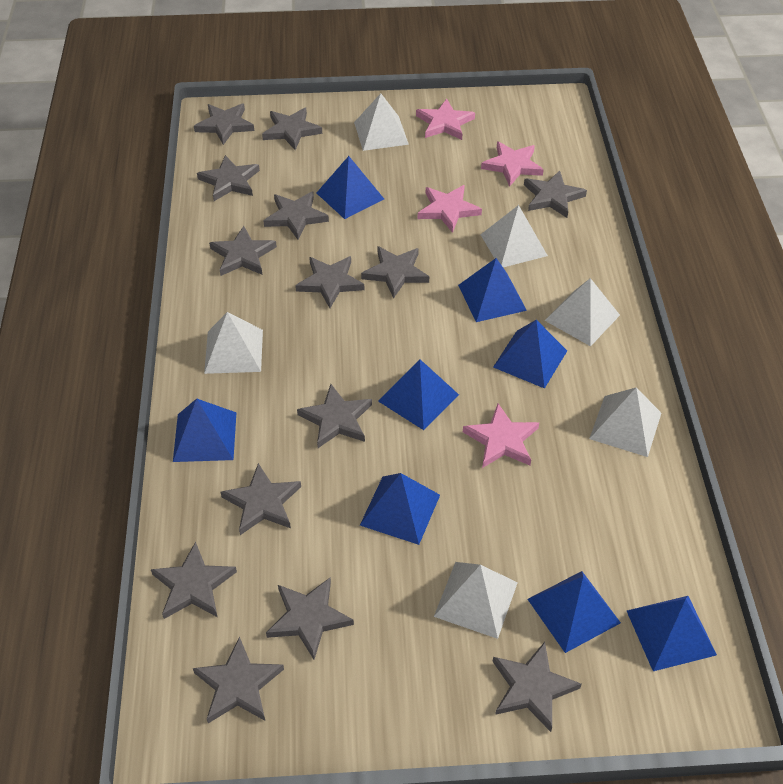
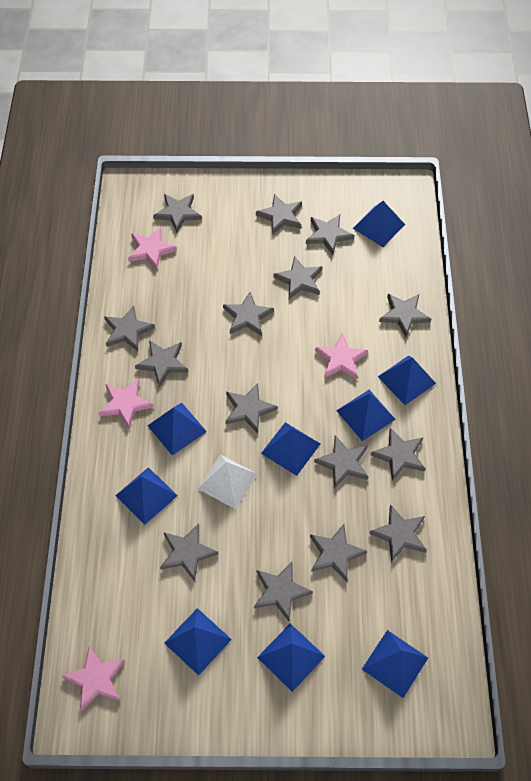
blue pyramid: 8 -> 9
grey star: 14 -> 15
white pyramid: 6 -> 1

